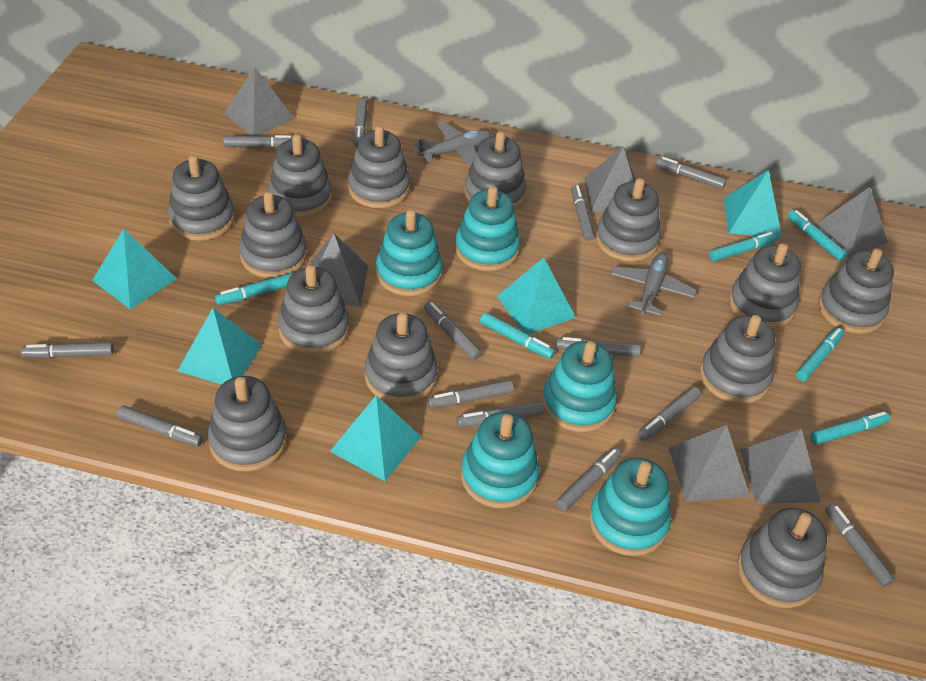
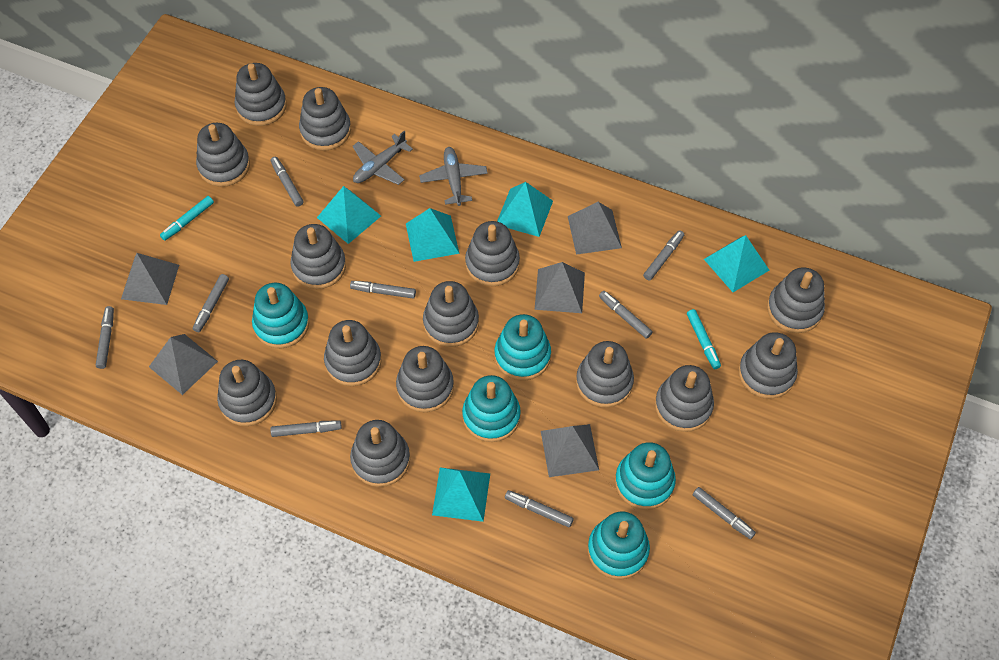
grey marker: 13 -> 9
grey pyramid: 6 -> 5
grey stacking toy: 13 -> 14
turquoise marker: 6 -> 2

